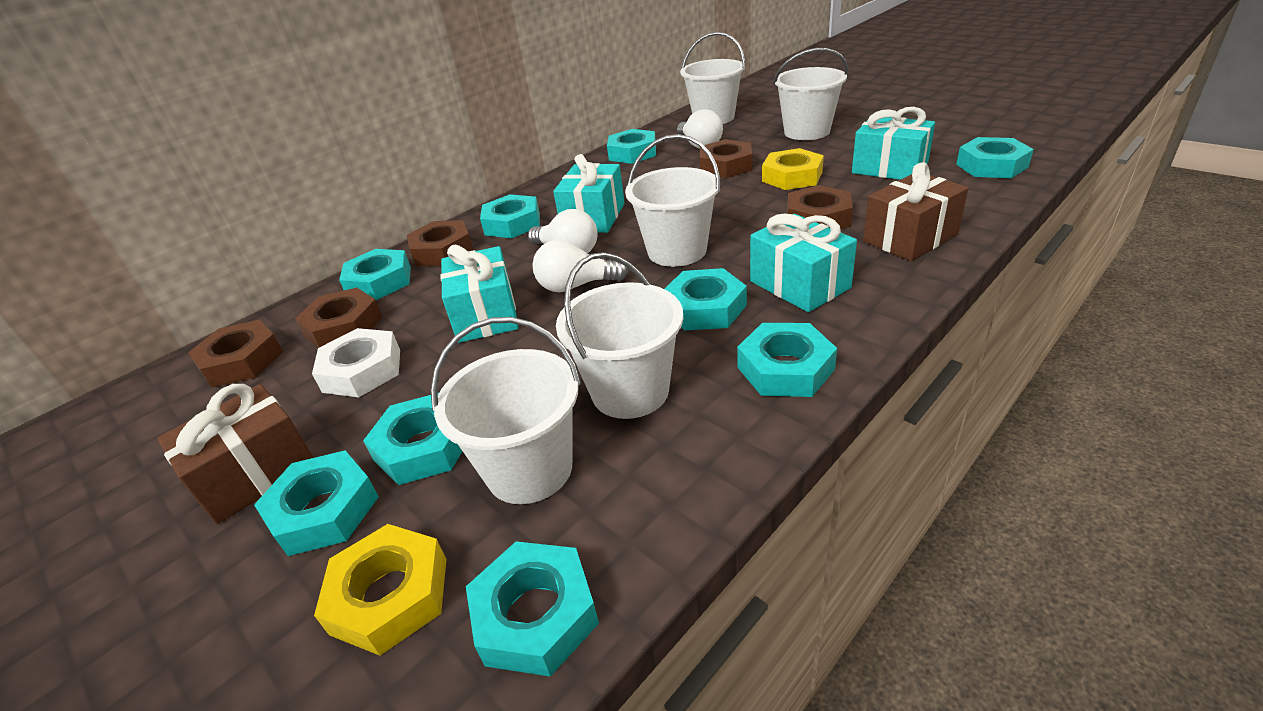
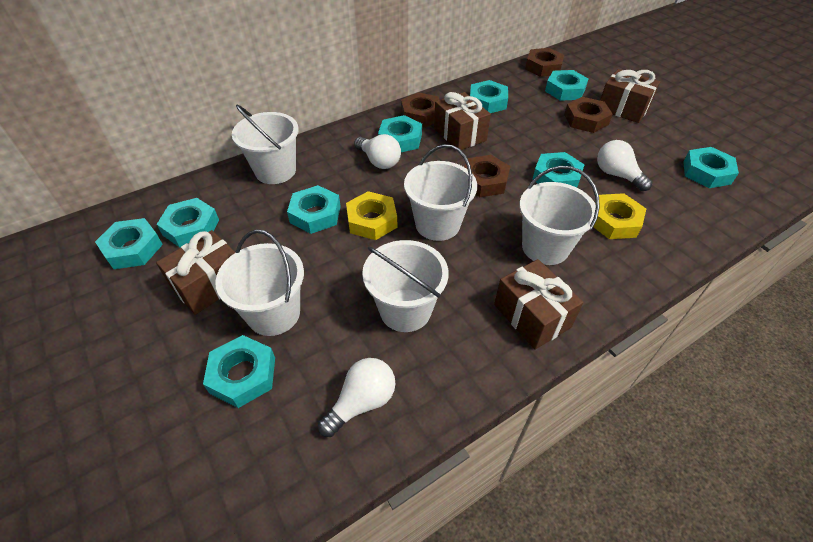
brown gift: 2 -> 4
brown nut: 5 -> 4
turquoise gift: 4 -> 0
white nut: 1 -> 0

